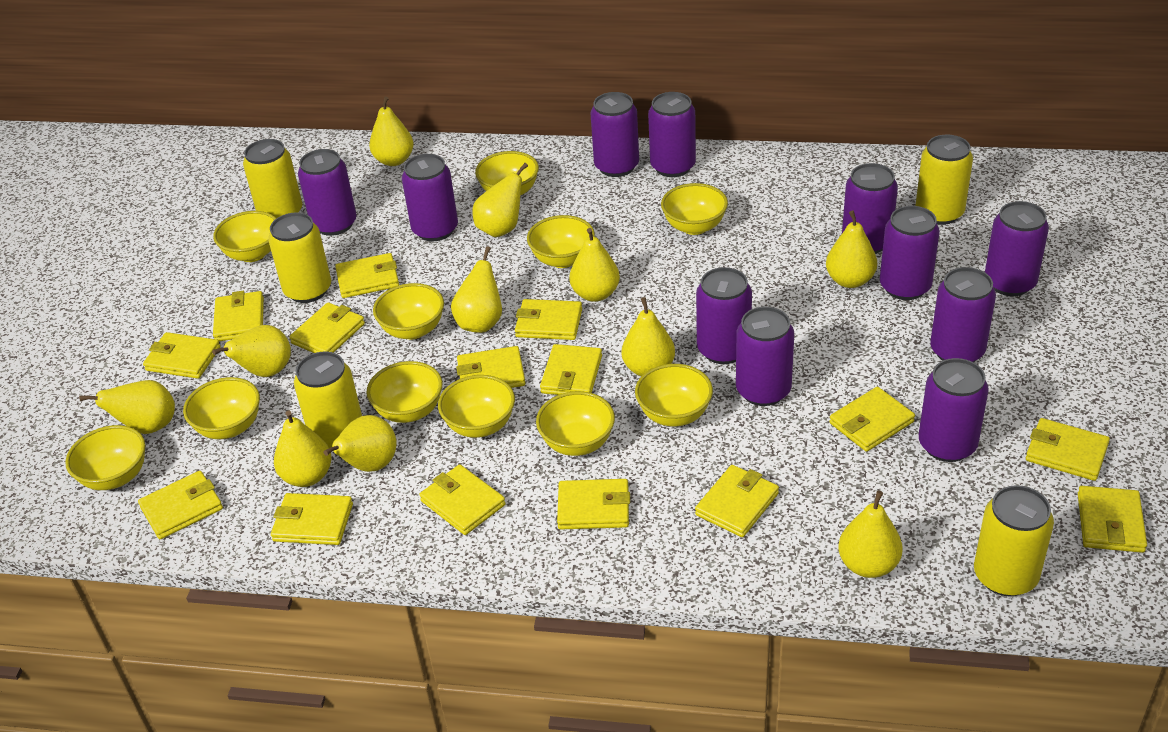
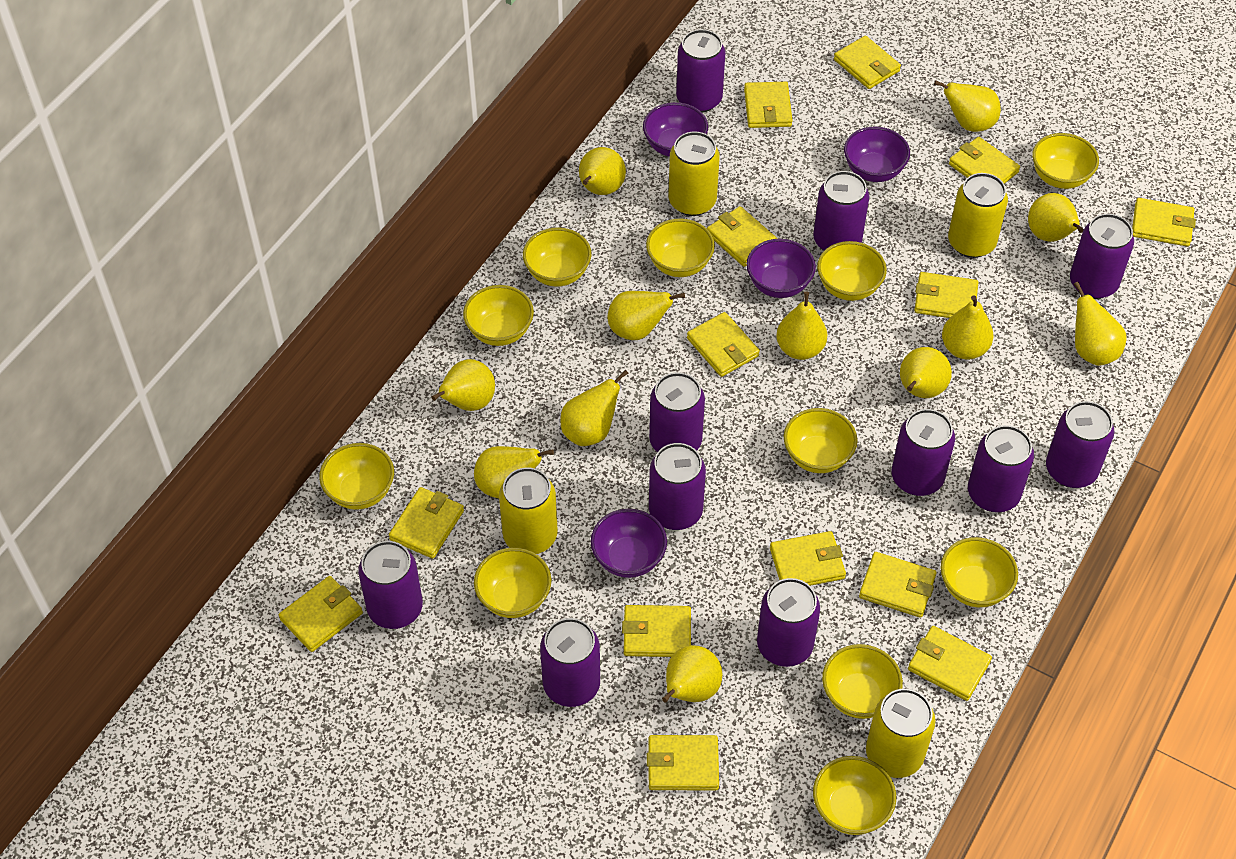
purple bowl: 0 -> 4
yellow can: 5 -> 4
yellow pear: 11 -> 12
yellow wallet: 15 -> 14

